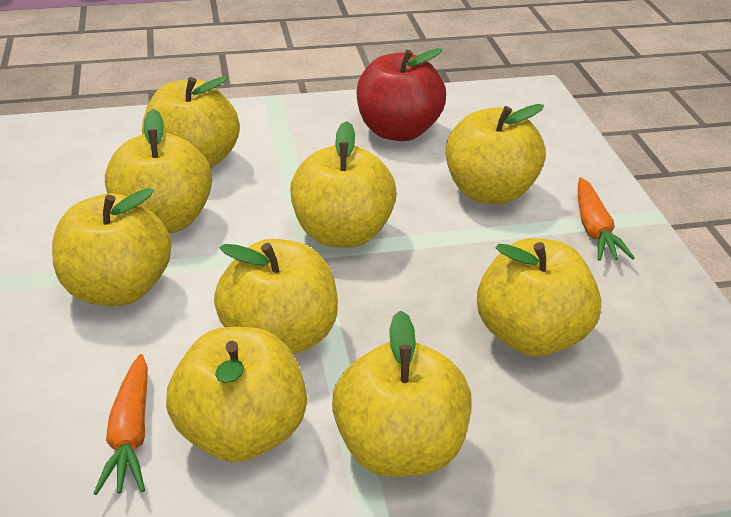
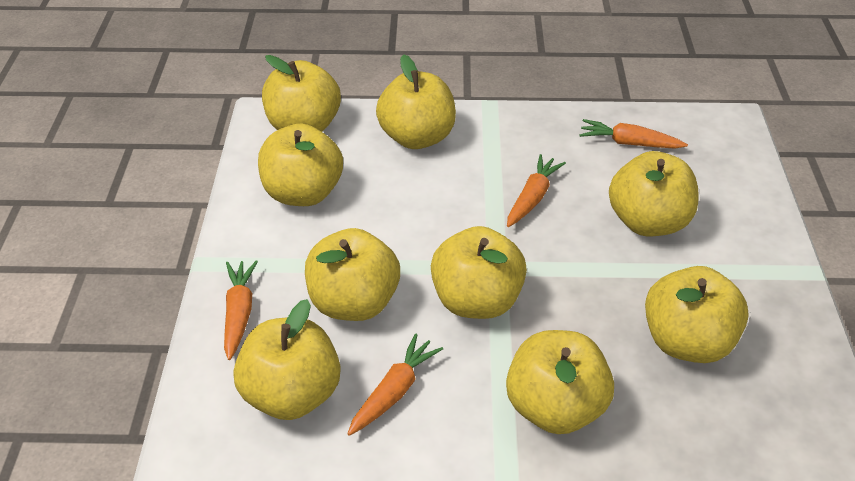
orange carrot: 2 -> 4
red apple: 1 -> 0

